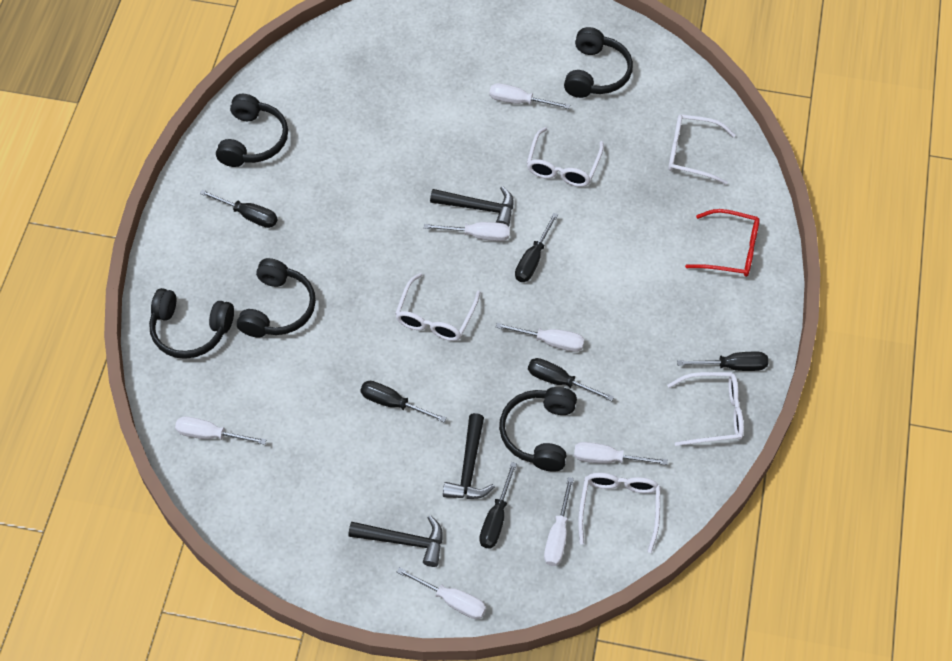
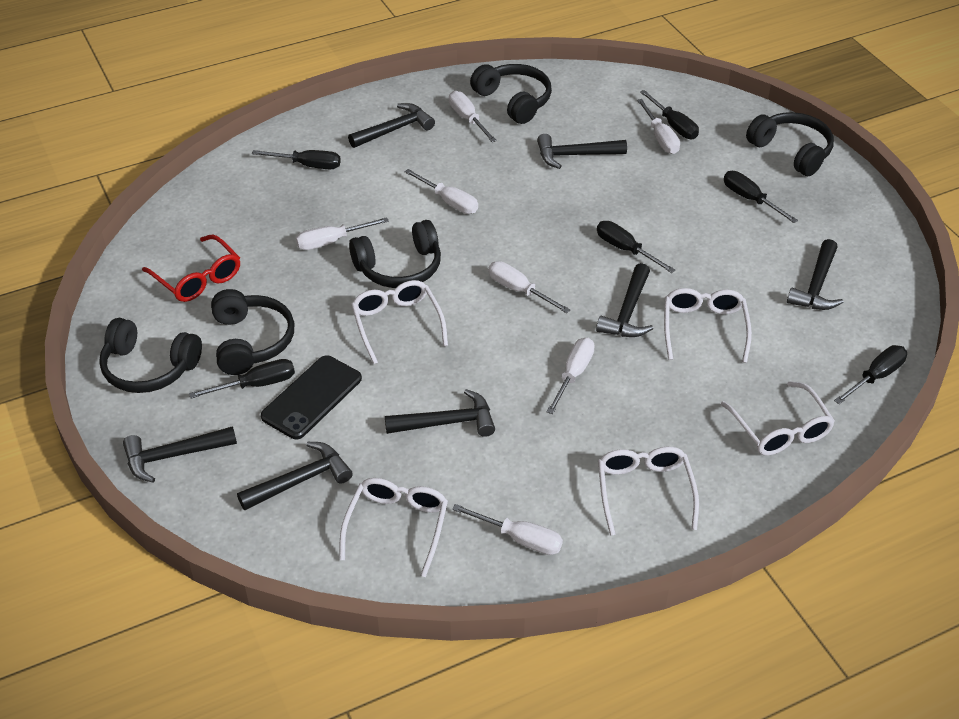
black hammer: 3 -> 7
black phone: 0 -> 1

